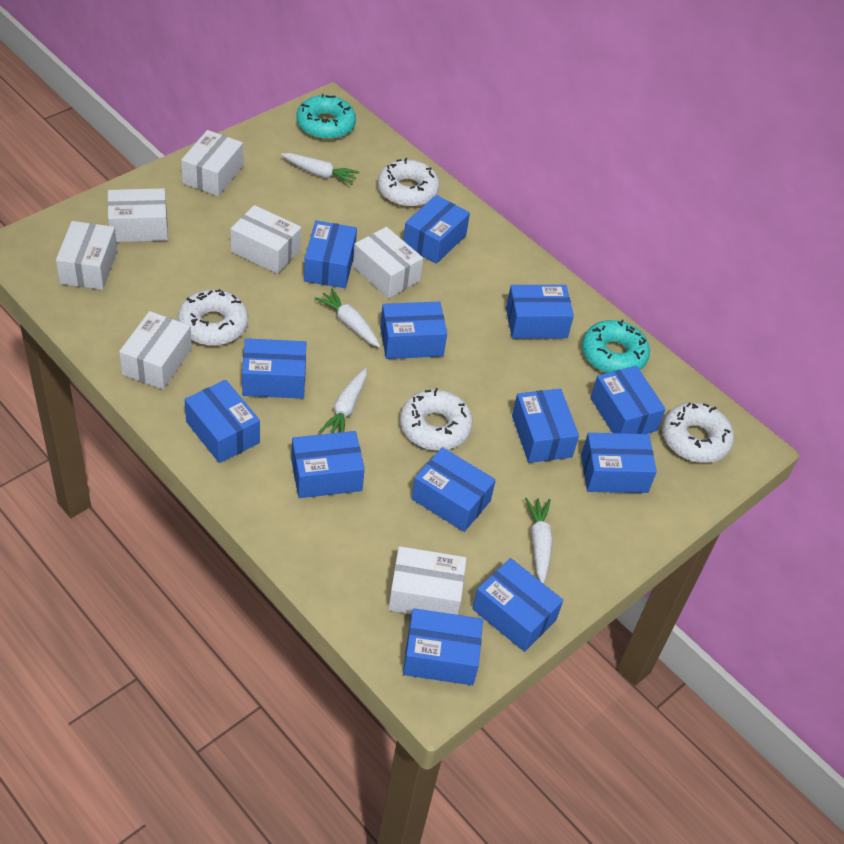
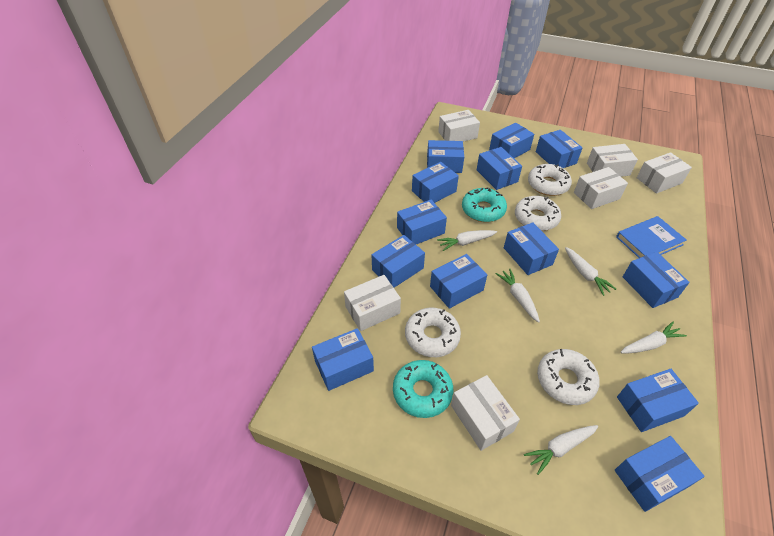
blue book: 0 -> 1
white box: 7 -> 6
white carrot: 4 -> 5

